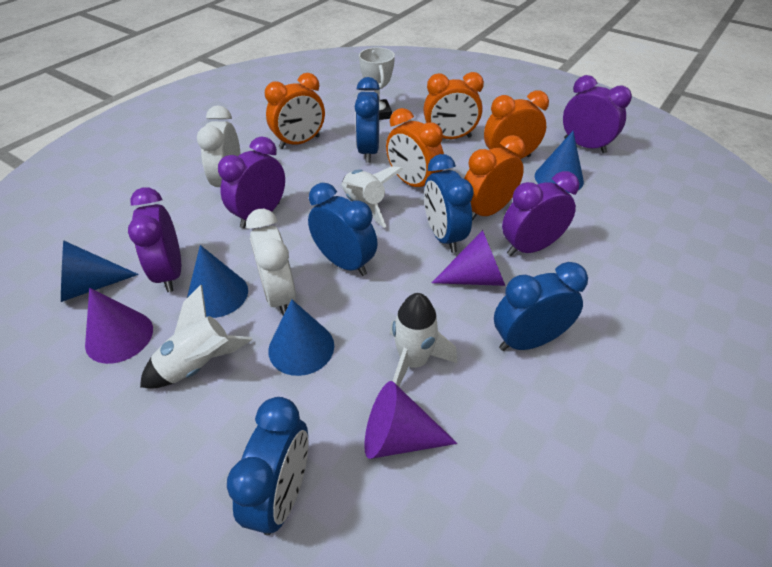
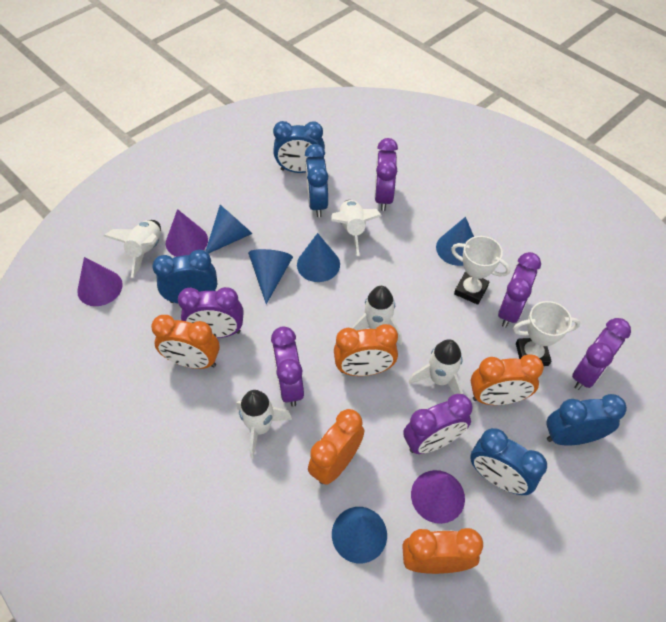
blue cone: 4 -> 5
purple clock: 4 -> 6
white clock: 2 -> 0
white rocket: 3 -> 5
white trophy: 1 -> 2

